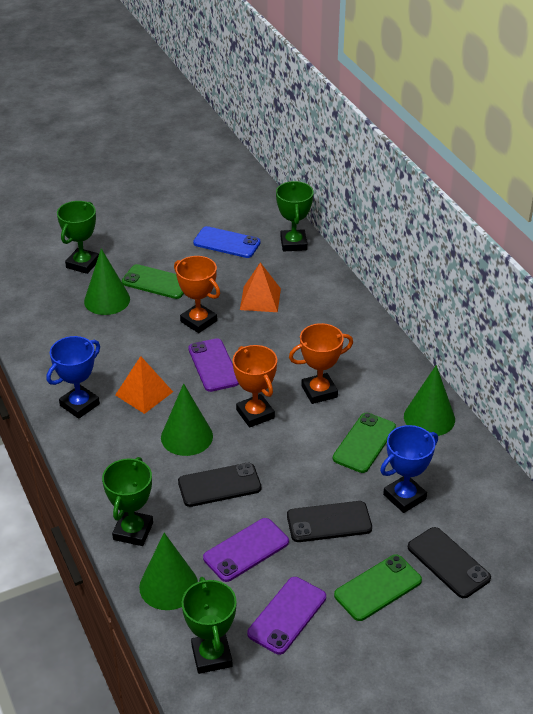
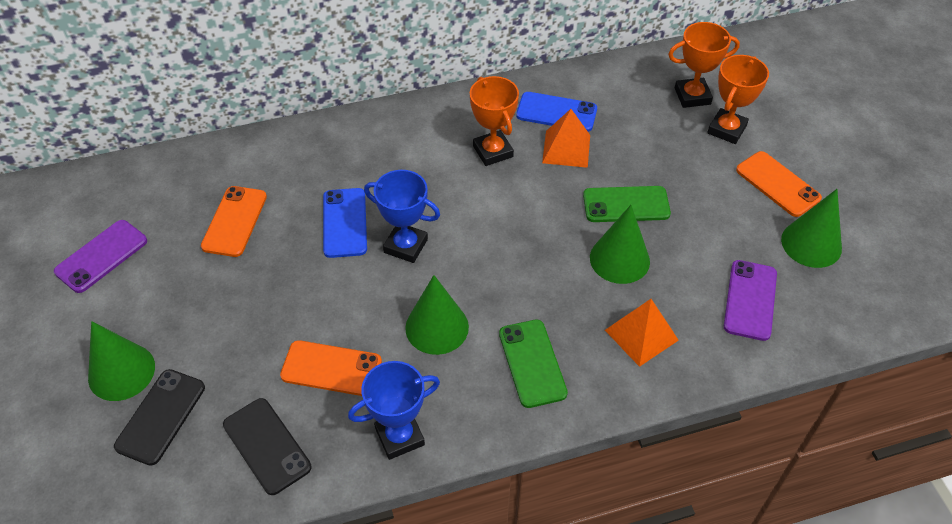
black phone: 3 -> 2
blue phone: 1 -> 2
green phone: 3 -> 2
green trophy: 4 -> 0
orange phone: 0 -> 3
purple phone: 3 -> 2

